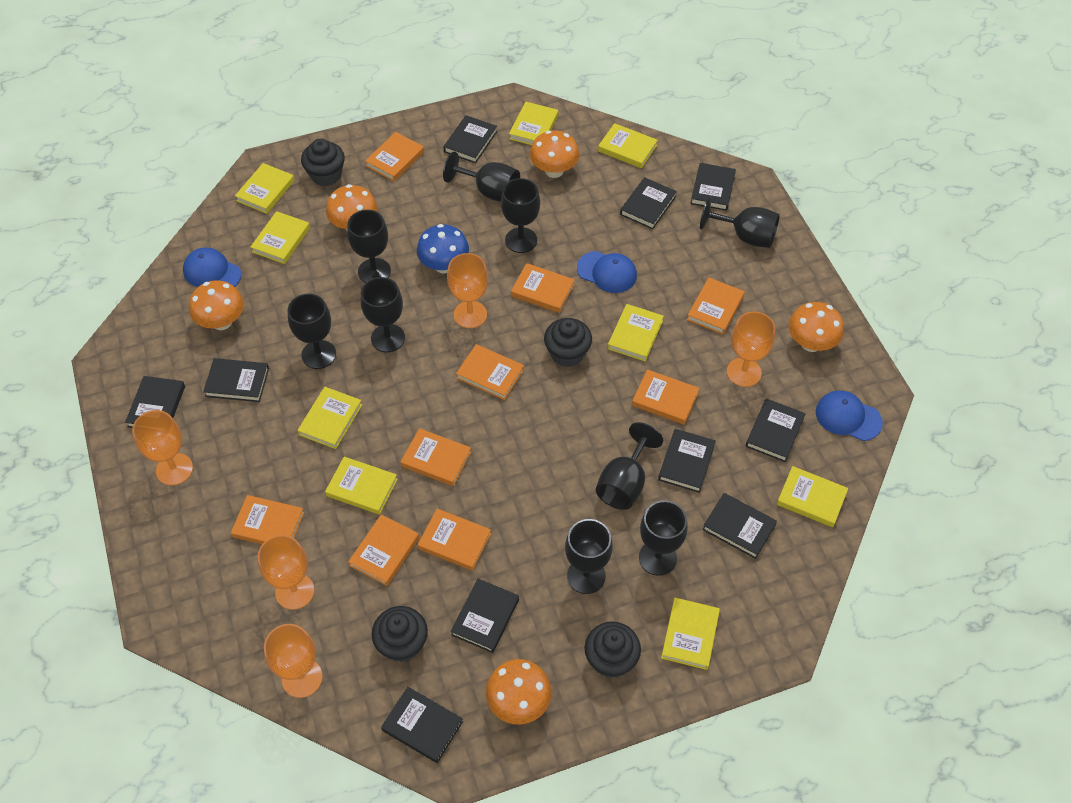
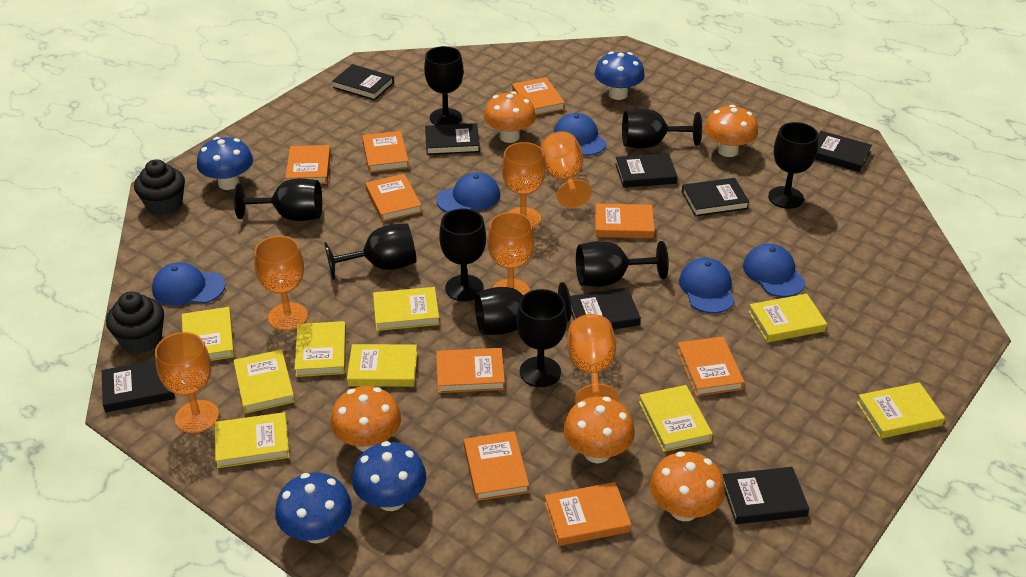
black book: 10 -> 8
black cupcake: 4 -> 2
blue cap: 3 -> 5
blue mushroom: 1 -> 4
orange goblet: 5 -> 6

